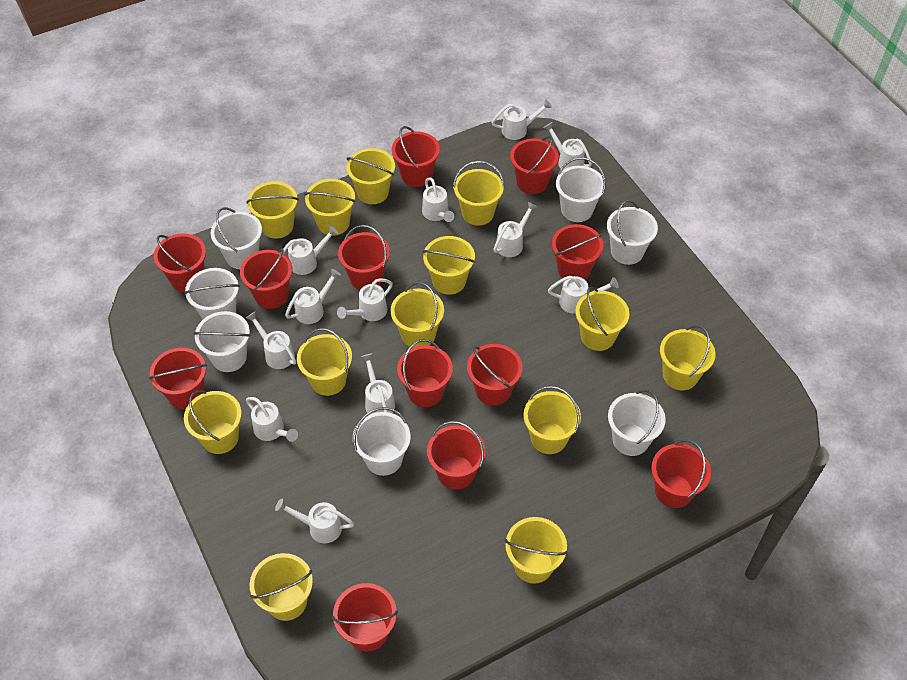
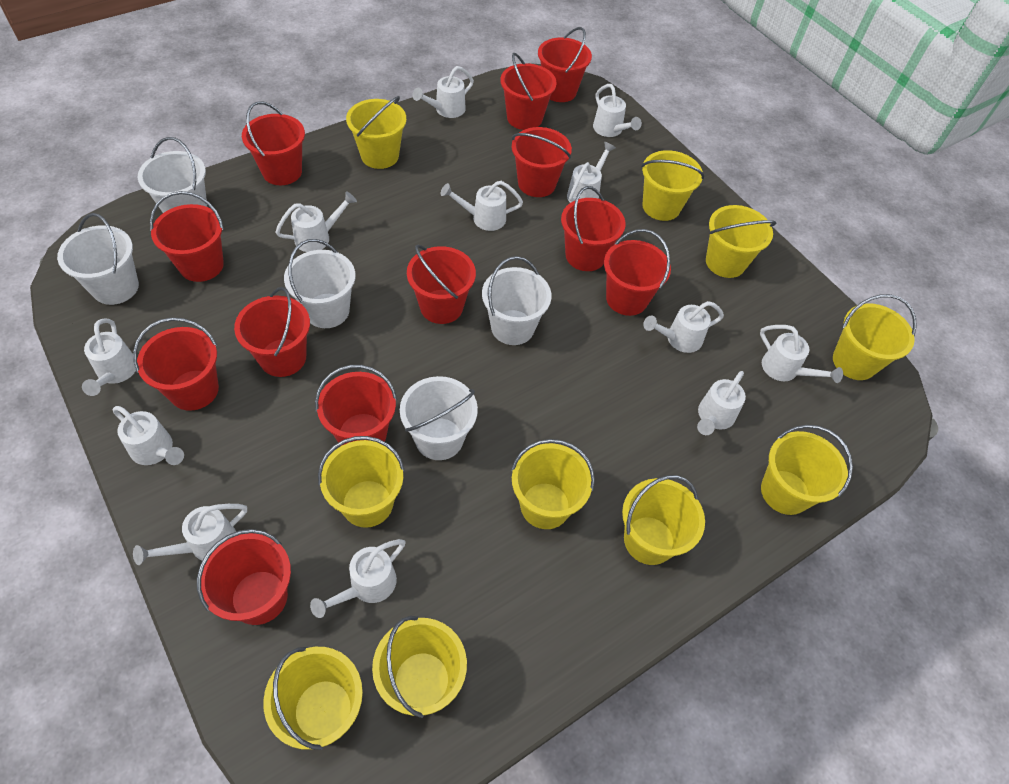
white bucket: 7 -> 5
yellow bucket: 13 -> 10

